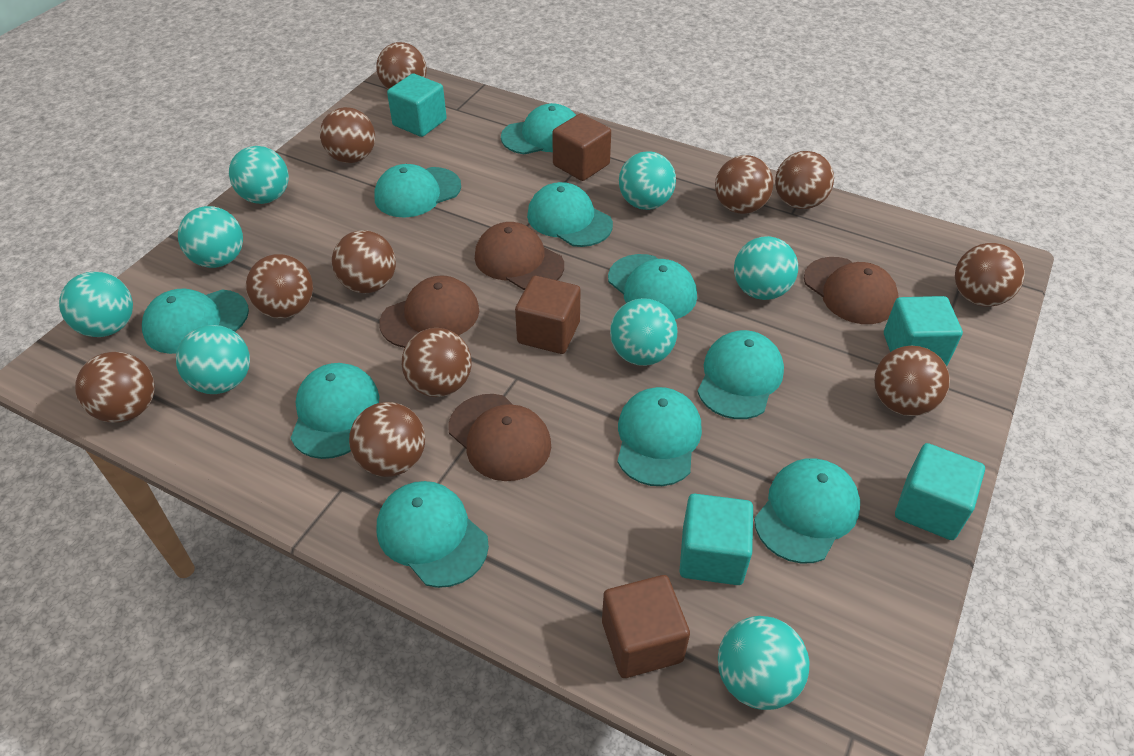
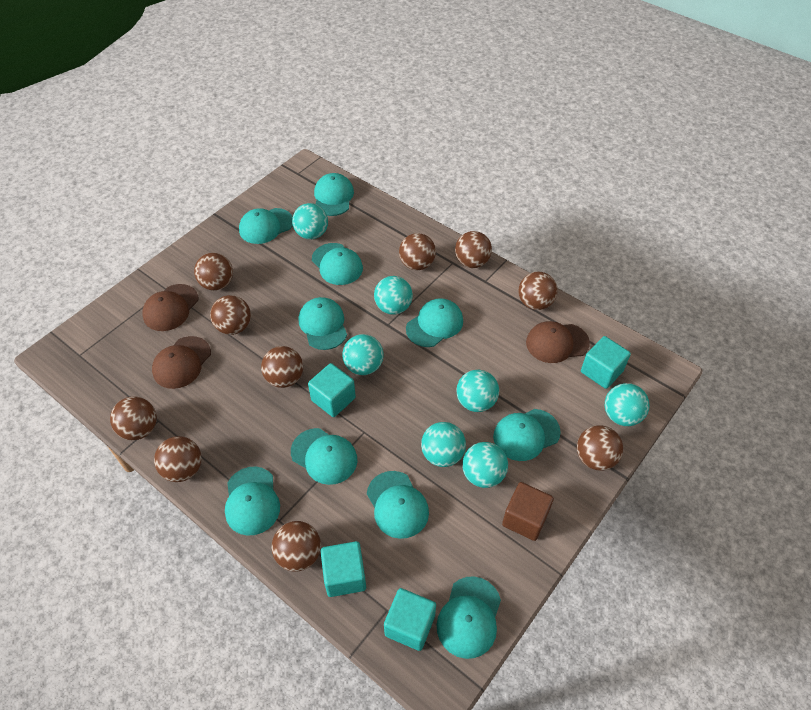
brown ball: 11 -> 10
brown cap: 4 -> 3
brown cube: 3 -> 1
turquoise ball: 8 -> 7

